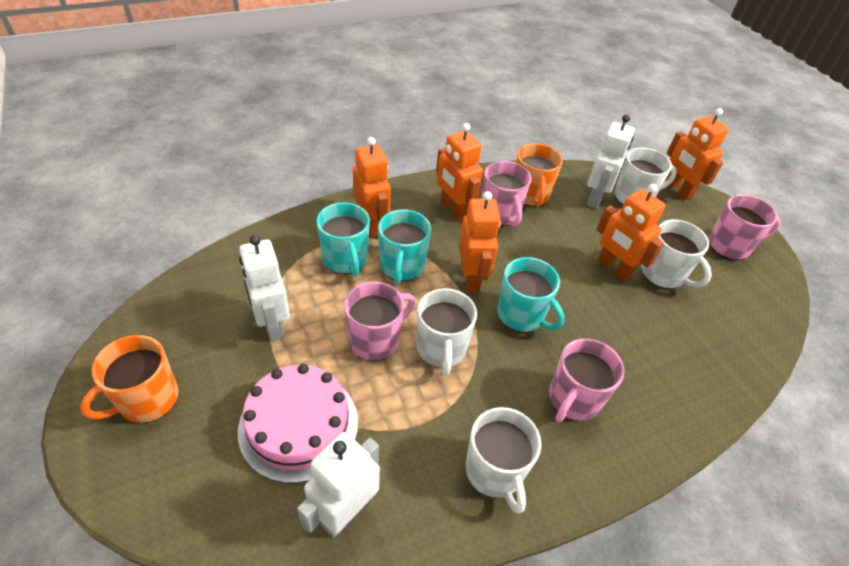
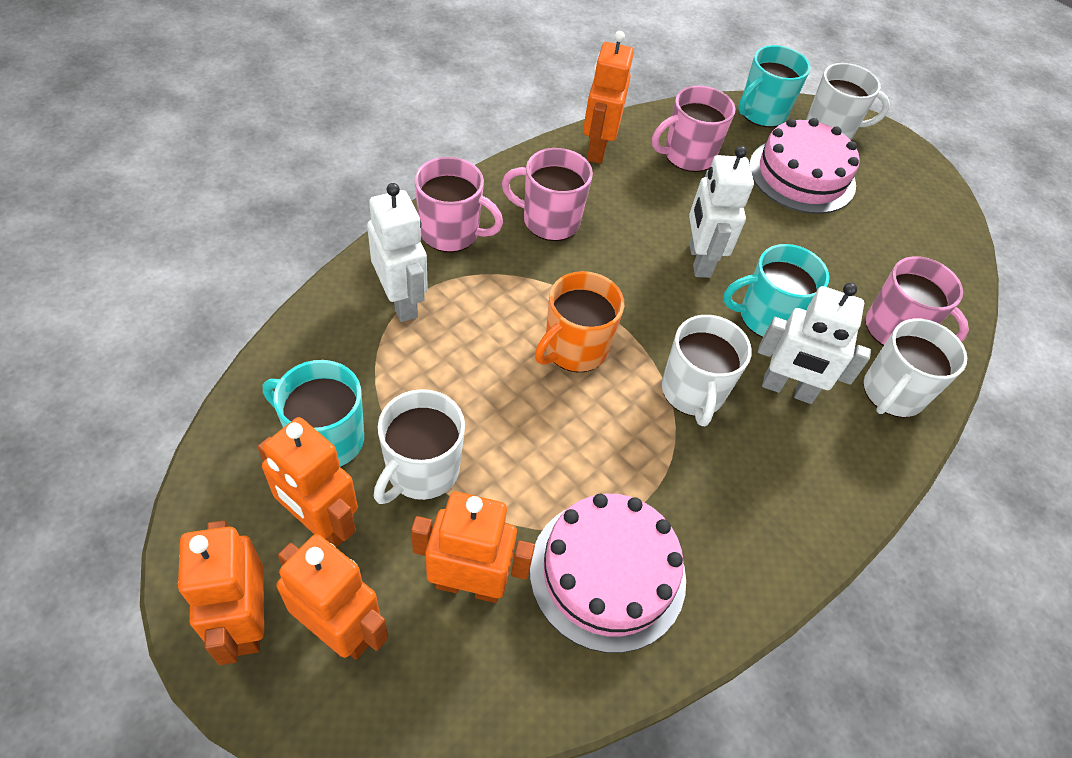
orange mug: 2 -> 1
pink cake: 1 -> 2

